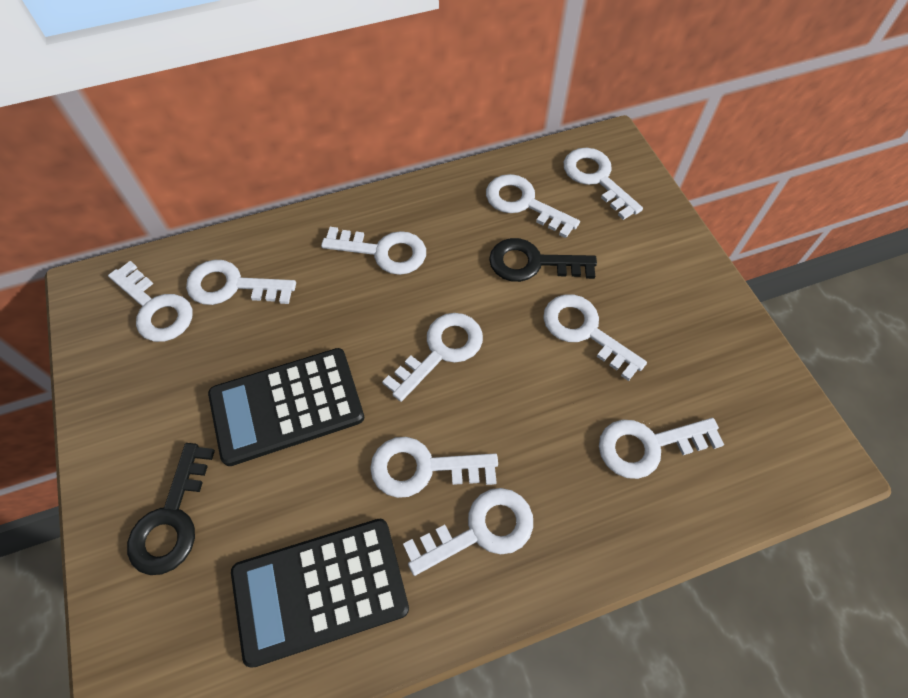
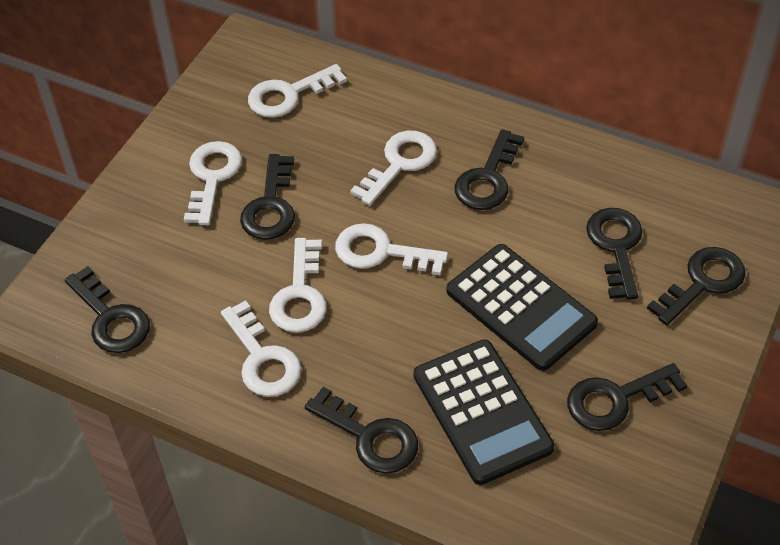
black key: 2 -> 7
white key: 10 -> 6

